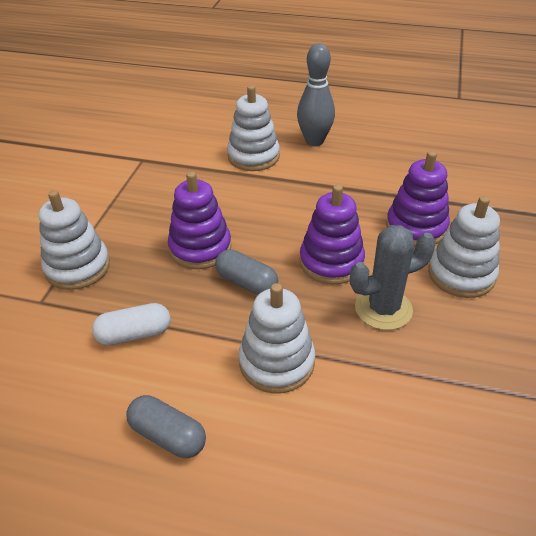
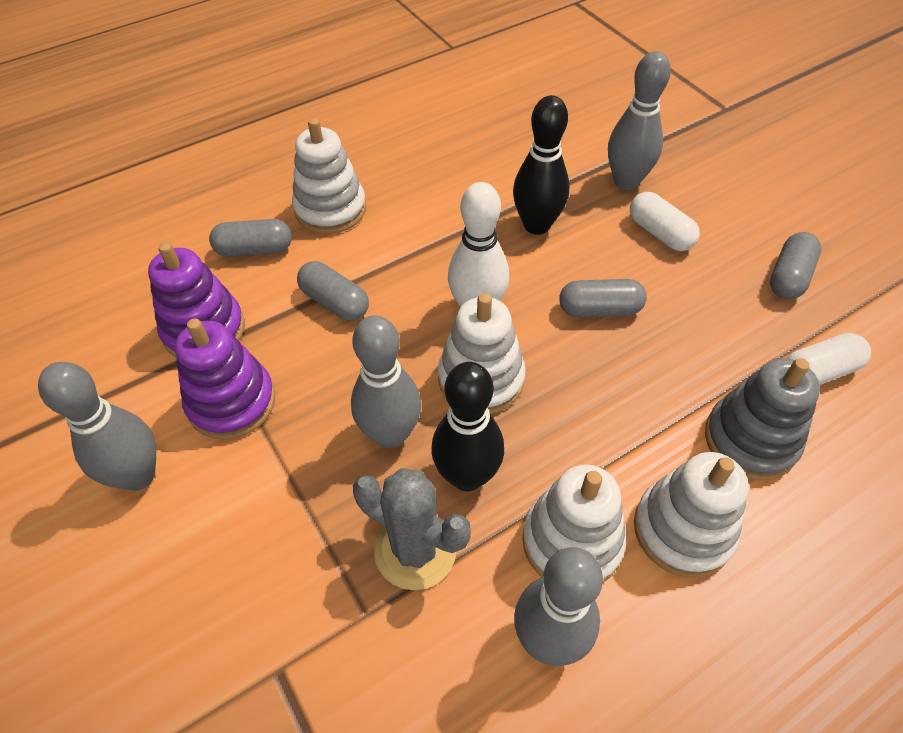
black bowling pin: 0 -> 2
grey bowling pin: 1 -> 4
grey capsule: 2 -> 4
grey stacking toy: 0 -> 1
purple stacking toy: 3 -> 2
white bowling pin: 0 -> 1
white capsule: 1 -> 2

